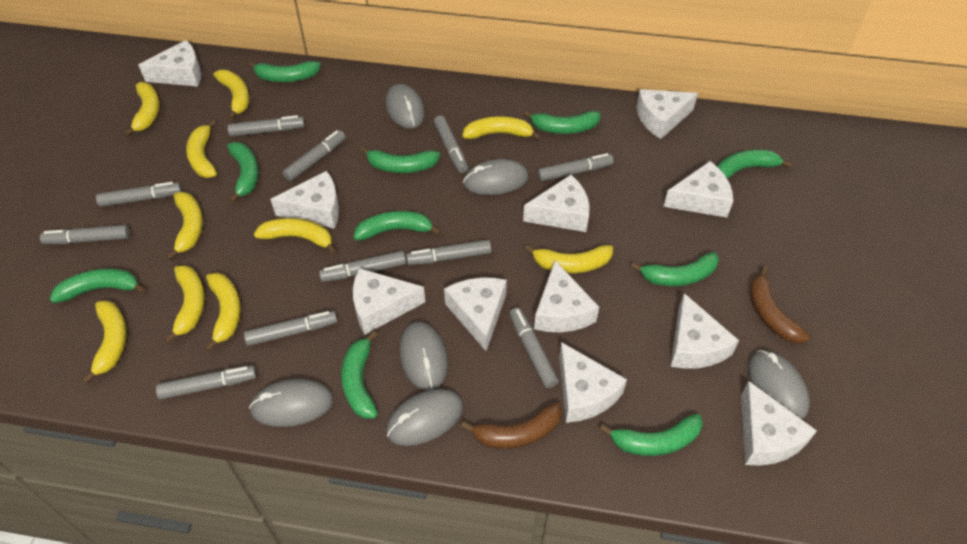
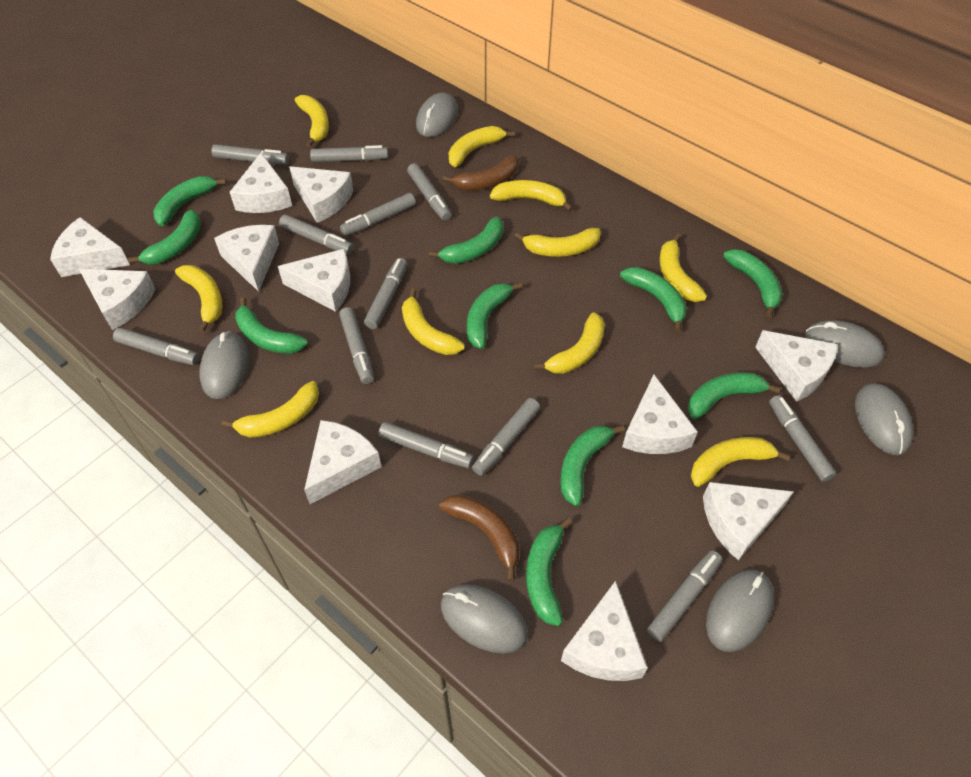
grey marker: 11 -> 12

